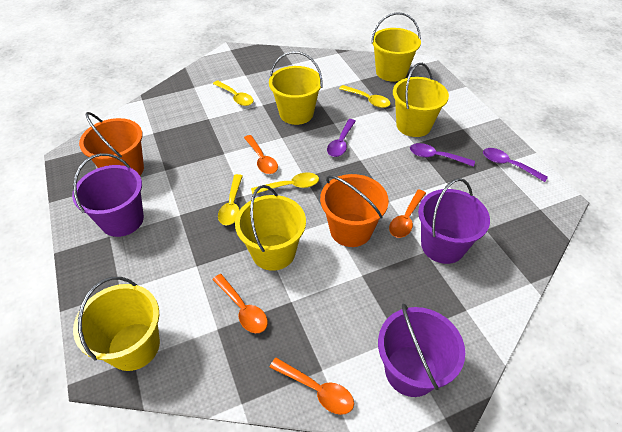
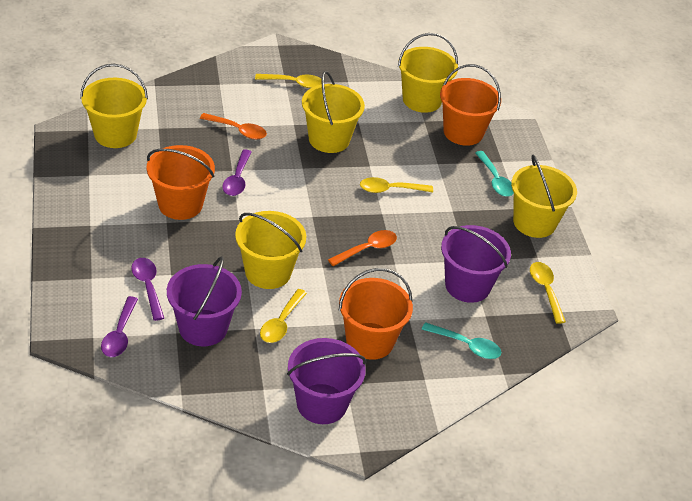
orange bucket: 2 -> 3
orange spoon: 4 -> 2
turquoise spoon: 0 -> 2

